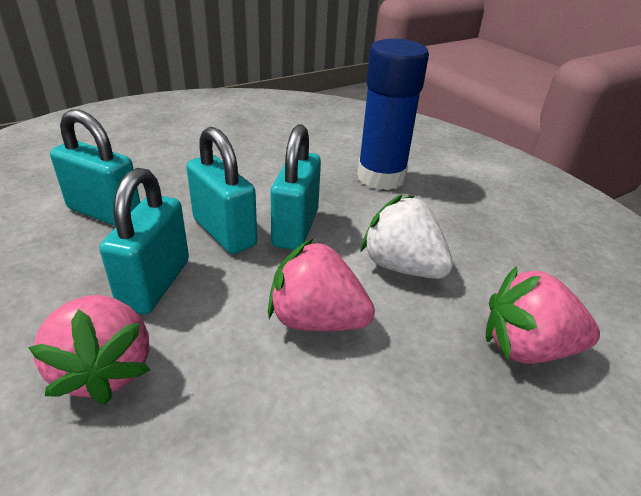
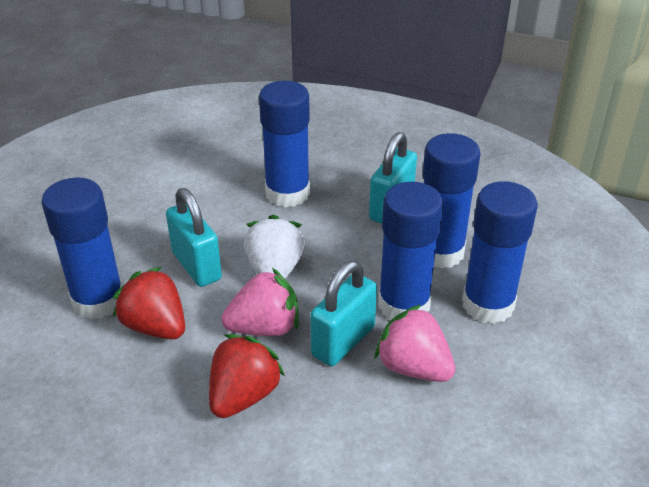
blue glue stick: 1 -> 5
pink strawberry: 3 -> 2
red strawberry: 0 -> 2
turquoise padlock: 4 -> 3

